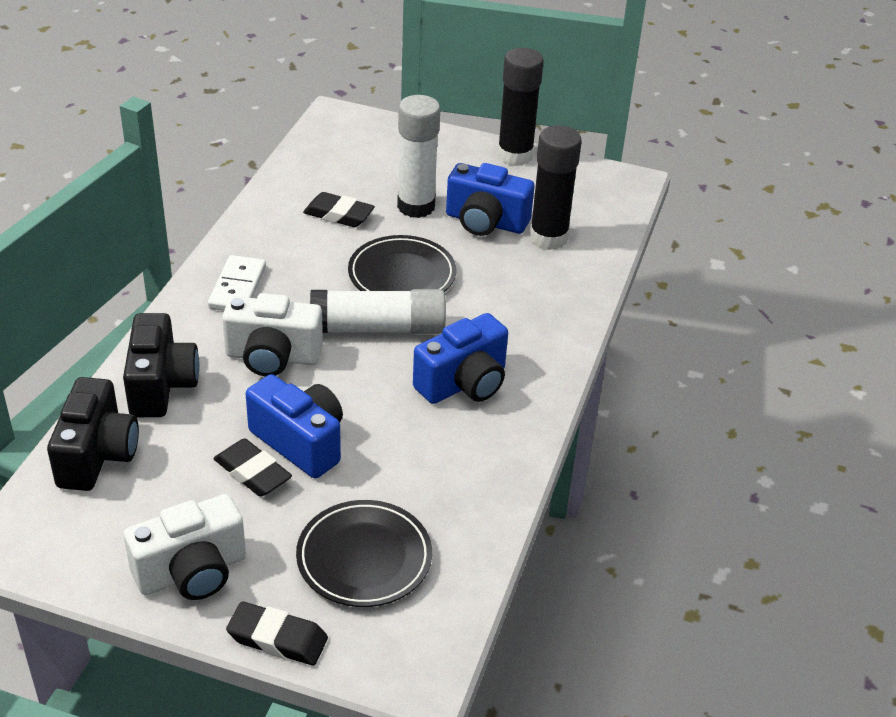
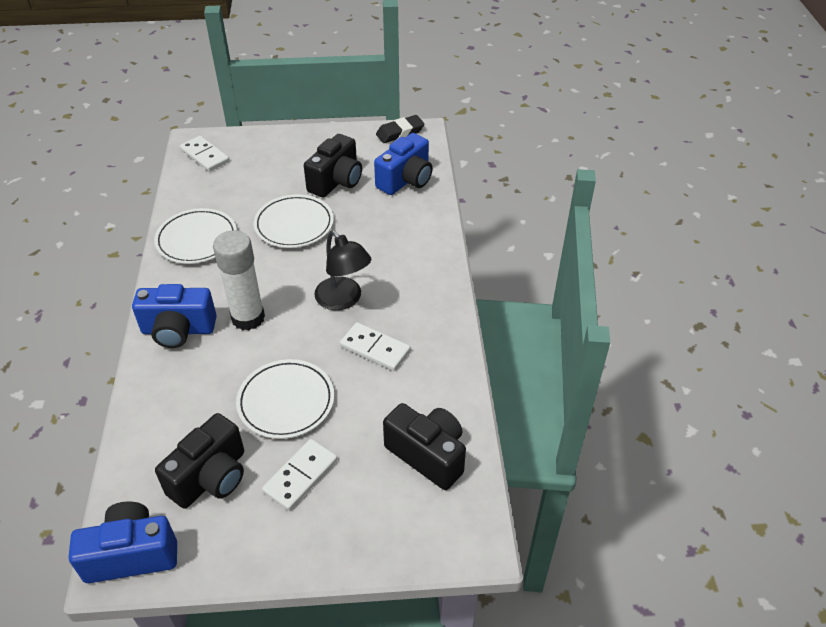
black camera: 2 -> 3
black eraser: 3 -> 1
black glue stick: 2 -> 0
black lamp: 0 -> 1
black plate: 2 -> 0
white camera: 2 -> 0
white domino: 1 -> 3
white glue stick: 2 -> 1
white plate: 0 -> 3

